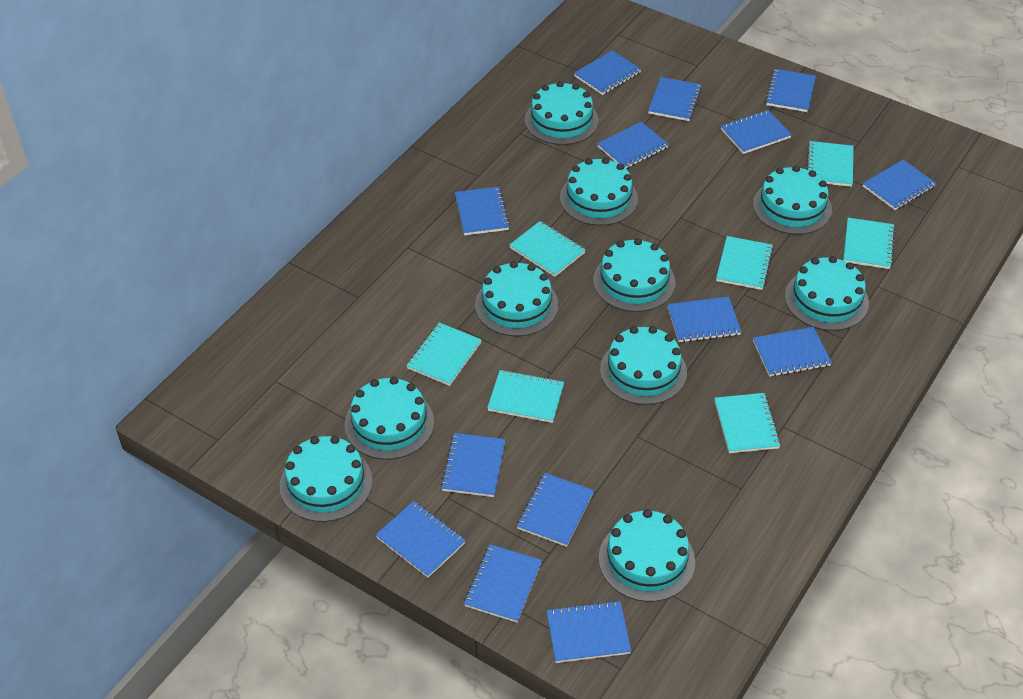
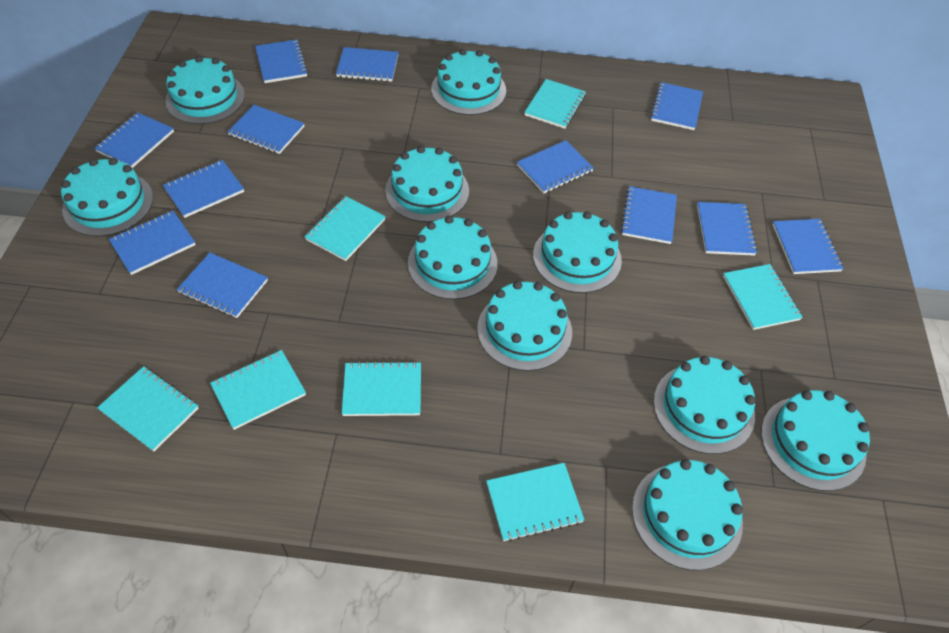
blue notebook: 14 -> 12

